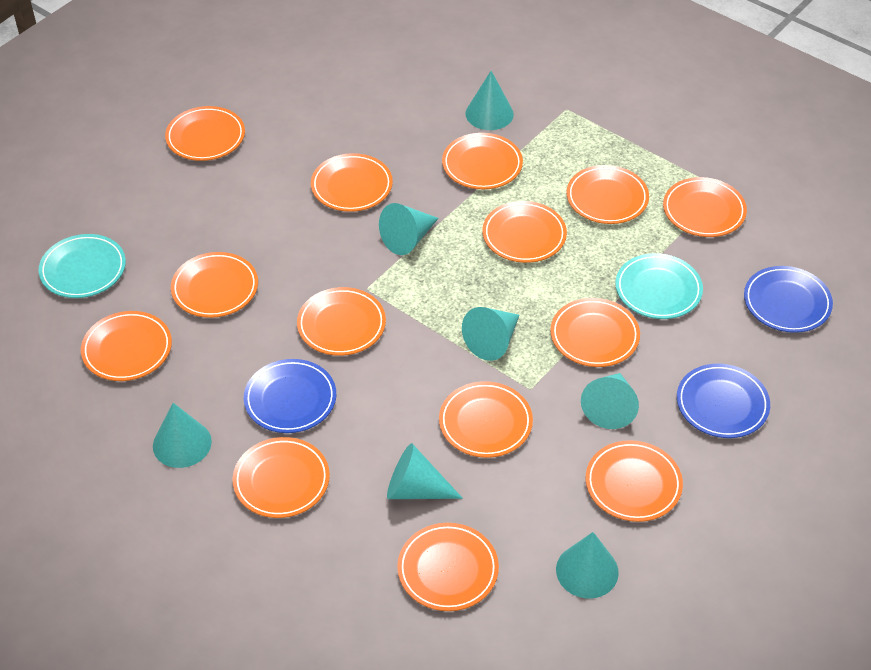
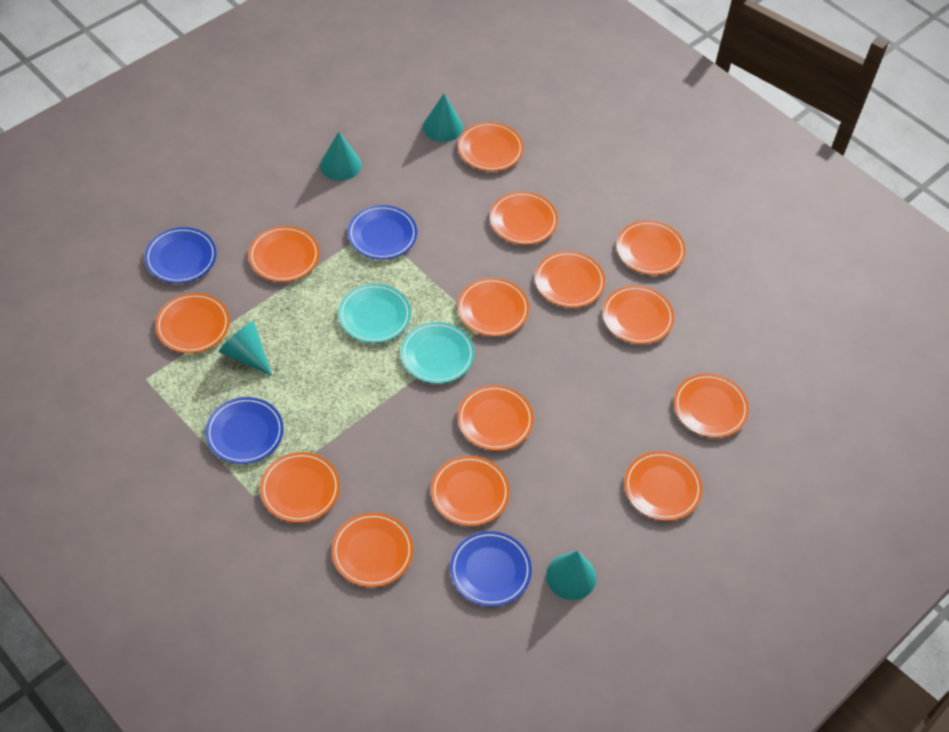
blue plate: 3 -> 4
turquoise cone: 7 -> 4

